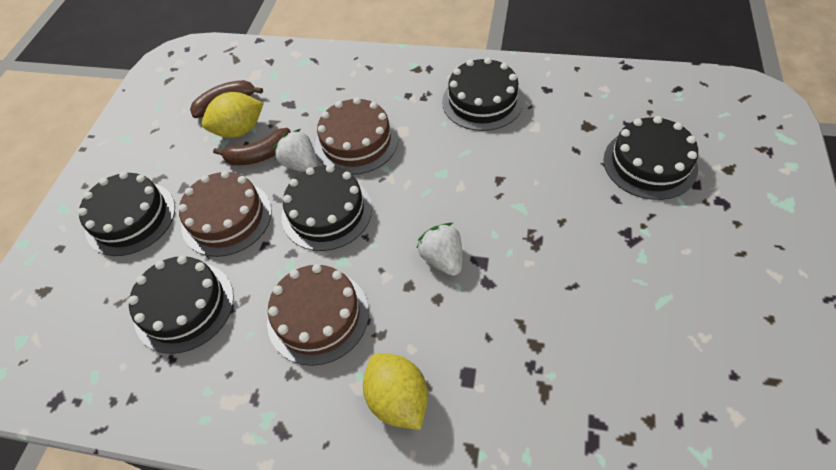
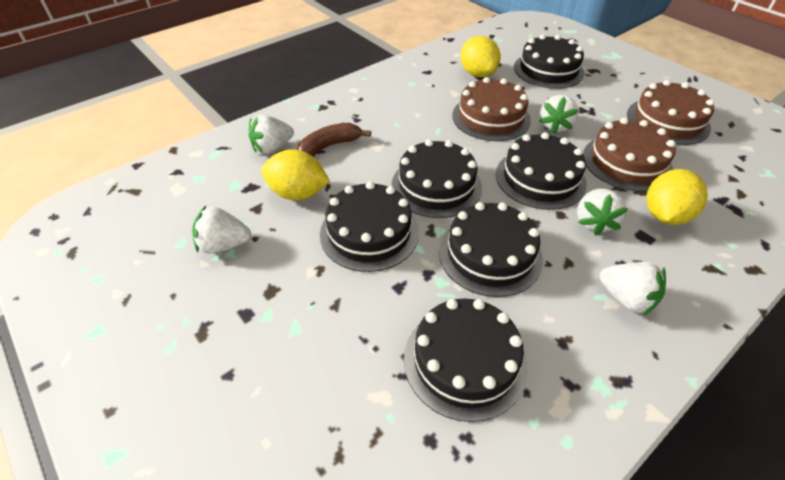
black cake: 5 -> 6
brown banana: 2 -> 1
white strawberry: 2 -> 5
yellow lemon: 2 -> 3

